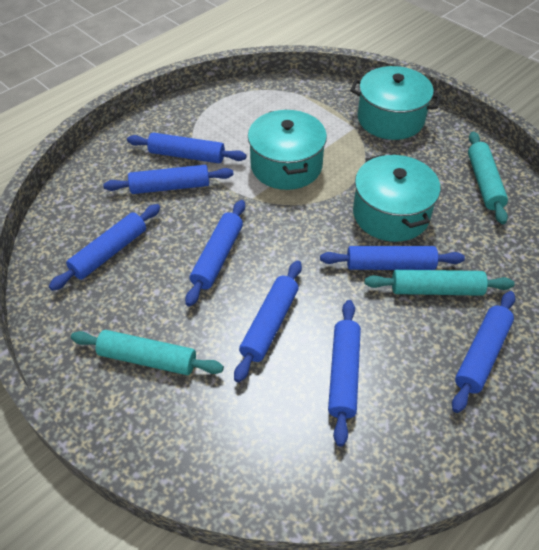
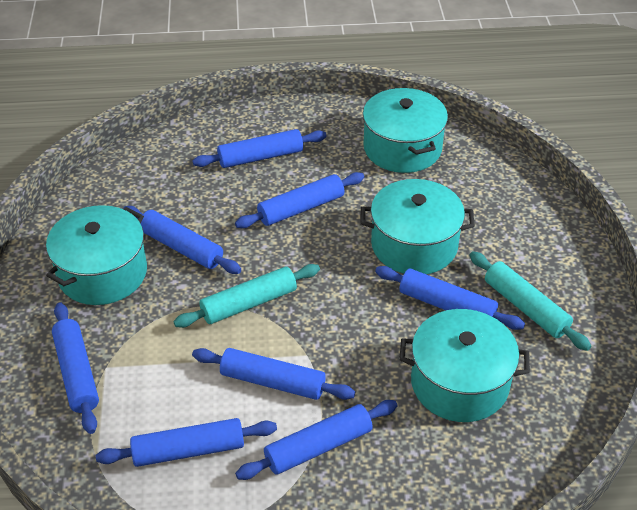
turquoise pot: 3 -> 4
turquoise rolling pin: 3 -> 2

